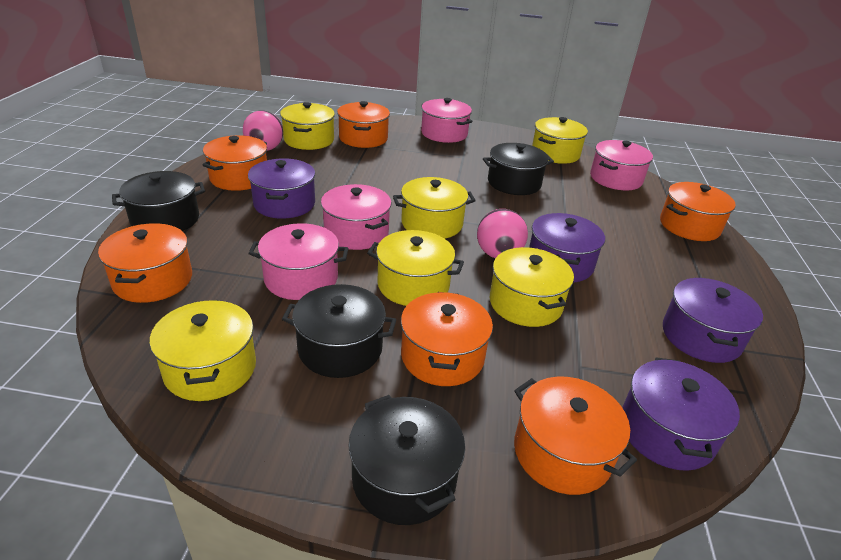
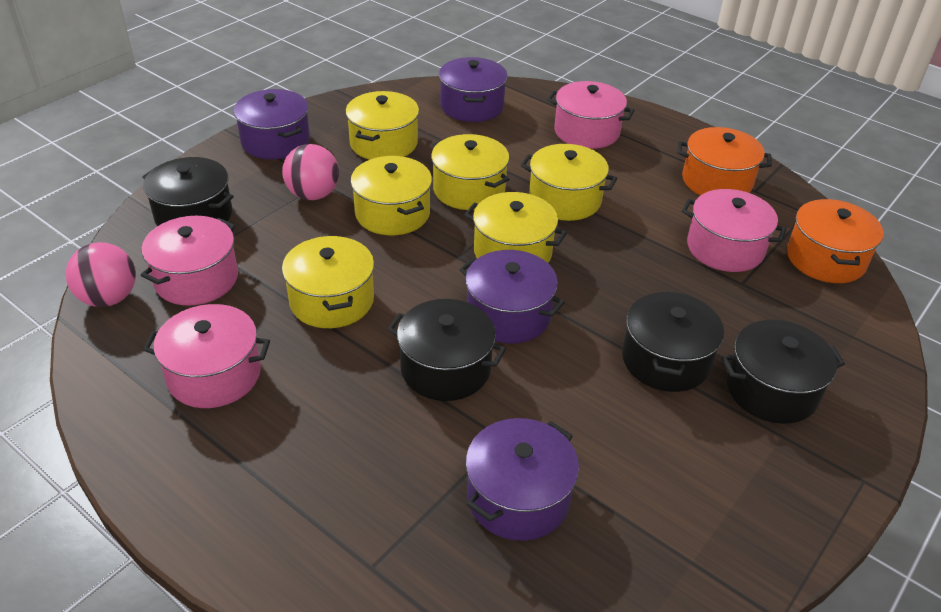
orange pot: 6 -> 2

